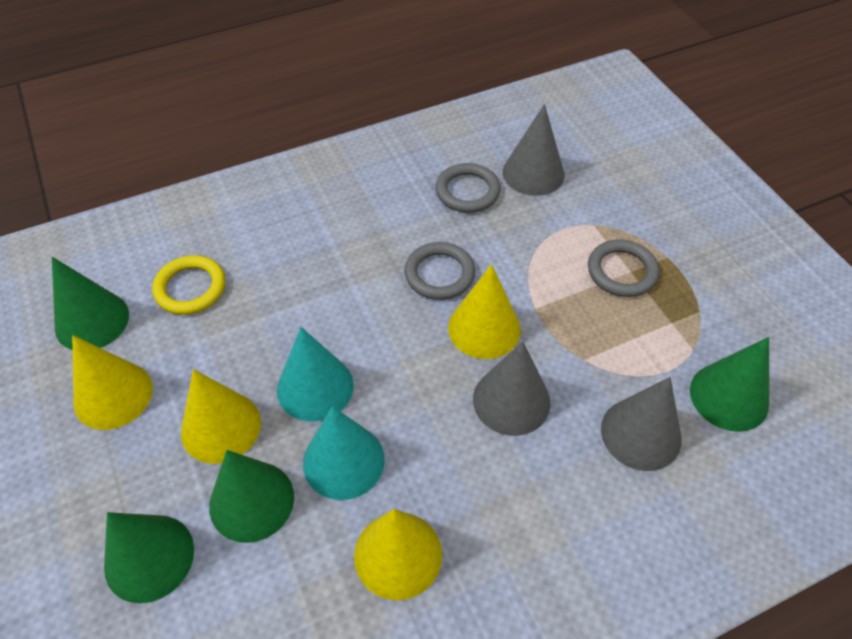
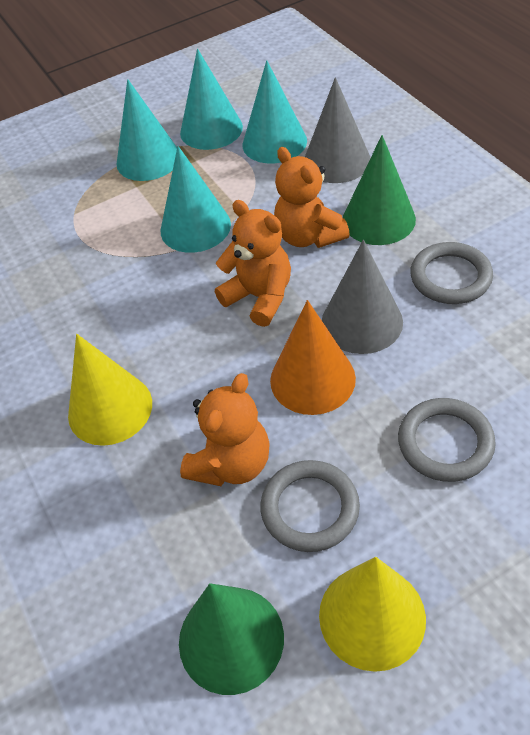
green cone: 4 -> 2
grey cone: 3 -> 2
orange cone: 0 -> 1
orange teddy bear: 0 -> 3
turquoise cone: 2 -> 4
yellow cone: 4 -> 2
yellow ring: 1 -> 0

